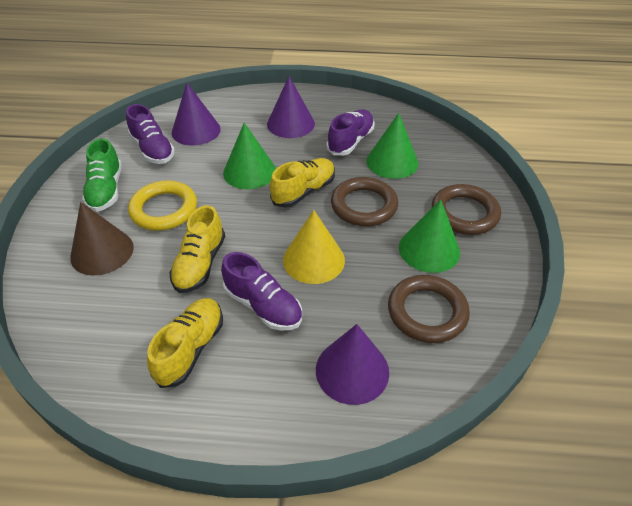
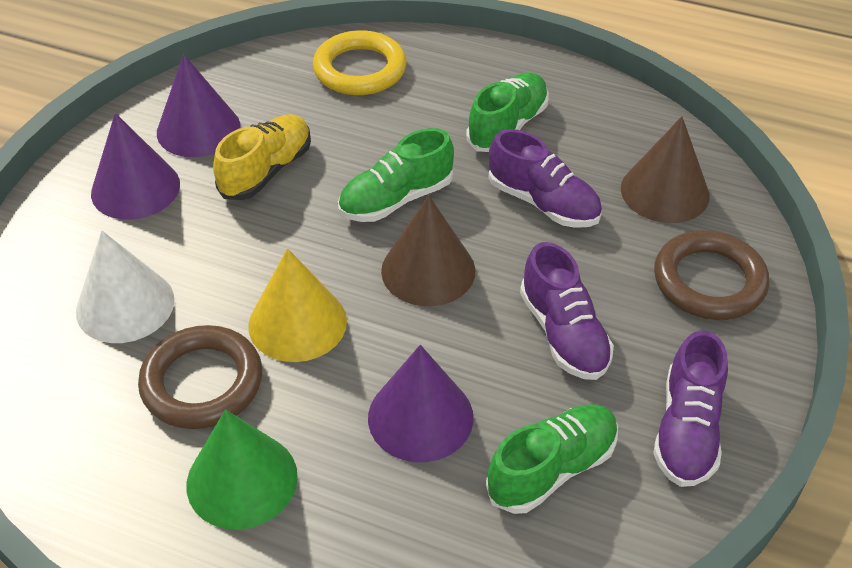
brown cone: 1 -> 2
brown ring: 3 -> 2
green cone: 3 -> 1
green shoe: 1 -> 3
white cone: 0 -> 1
yellow shoe: 3 -> 1

